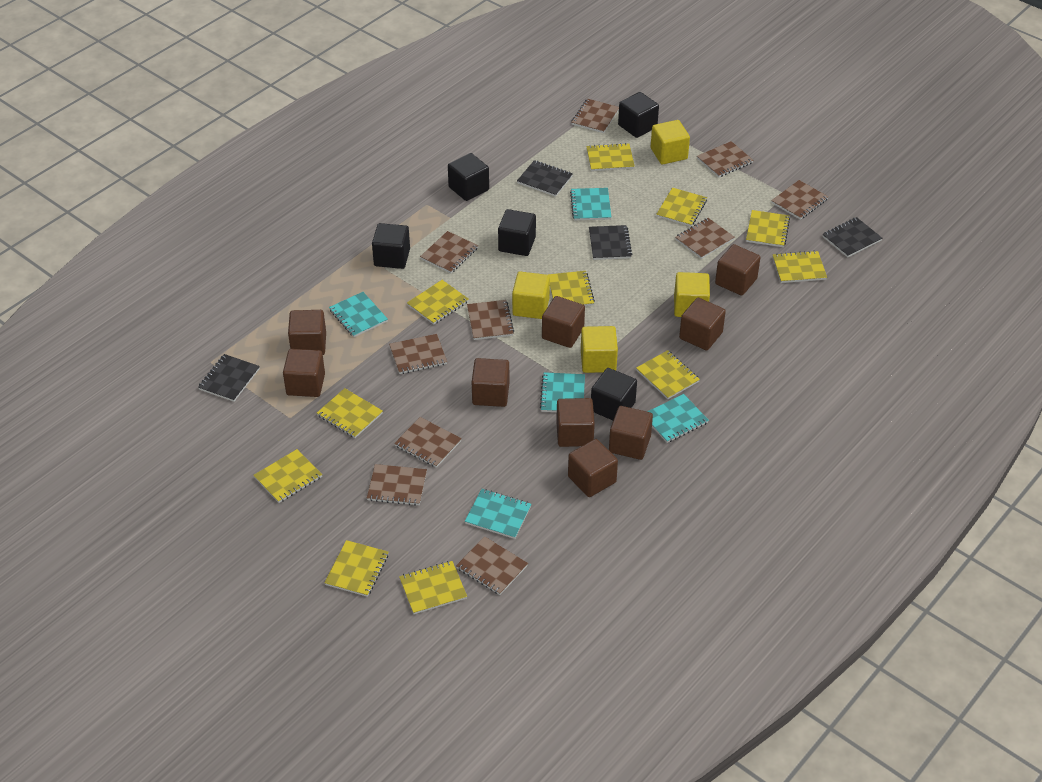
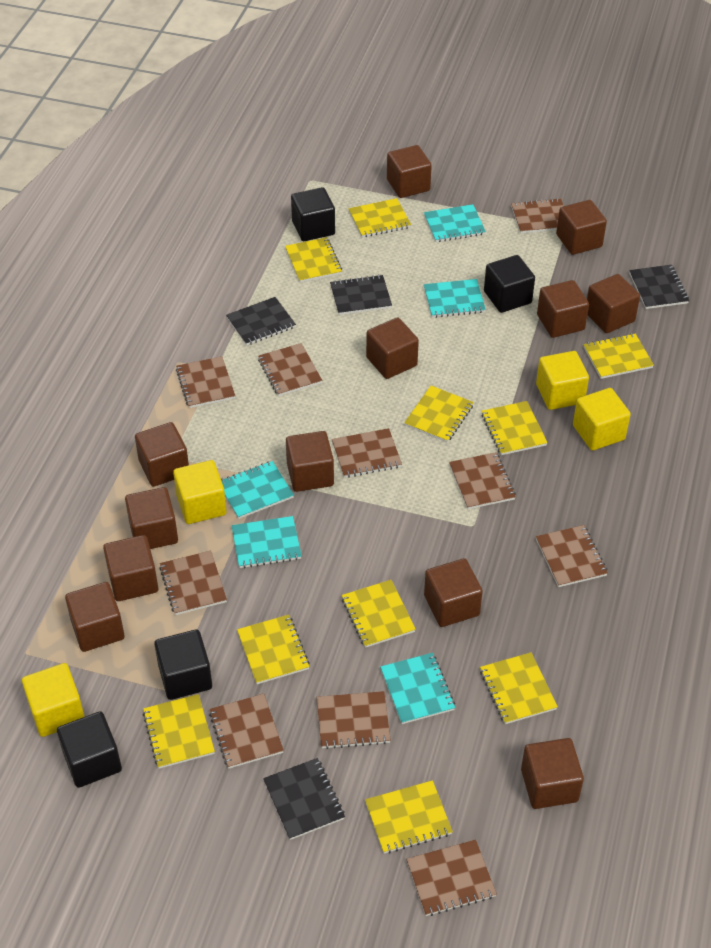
black cube: 5 -> 4
brown cube: 9 -> 12
yellow notebook: 11 -> 10

